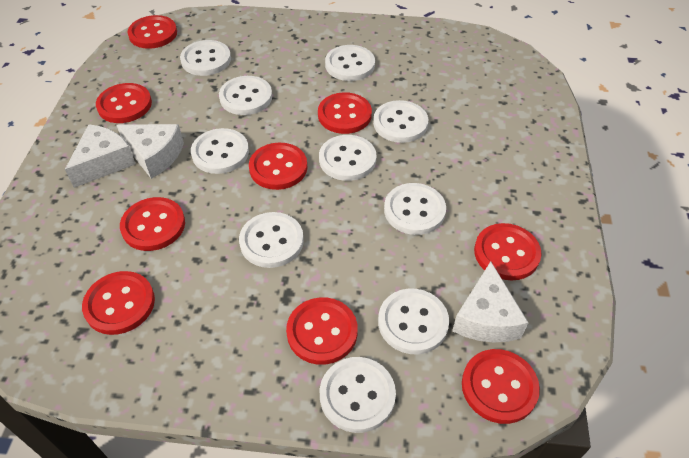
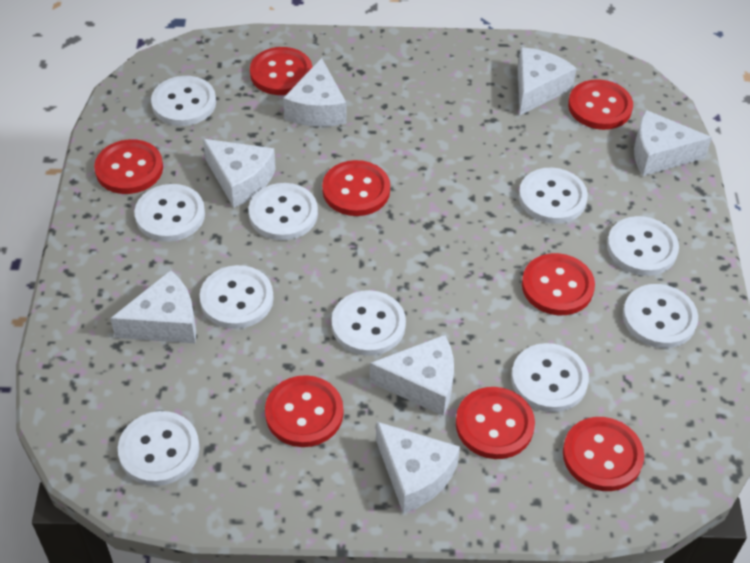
red button: 9 -> 8
white cheese: 3 -> 7

